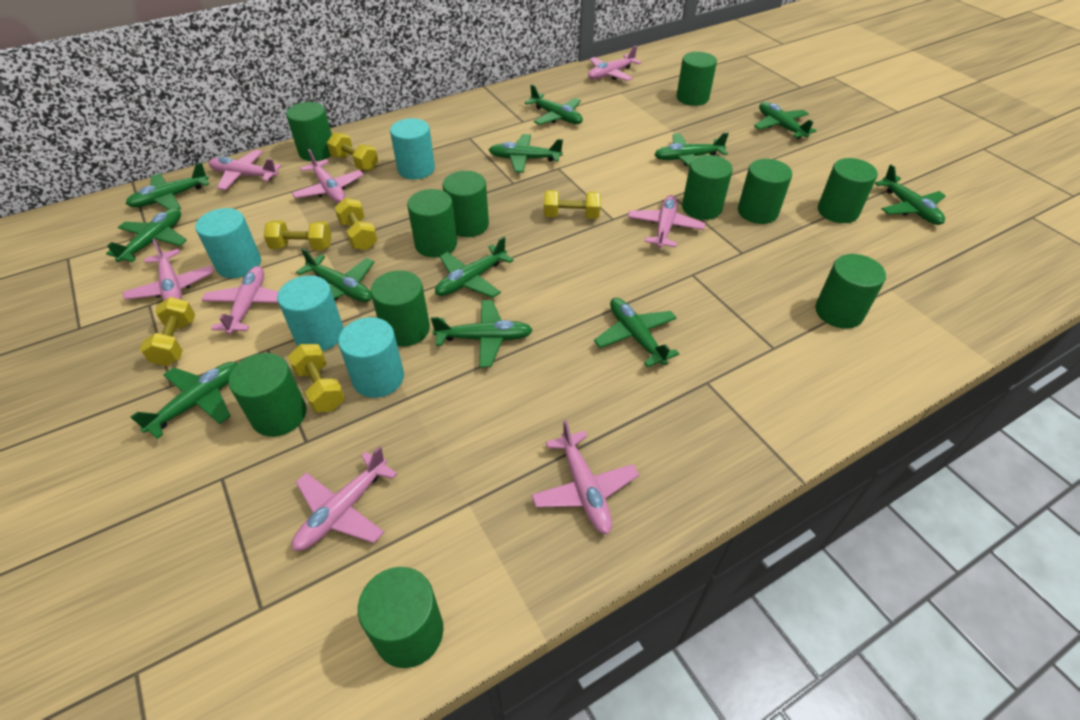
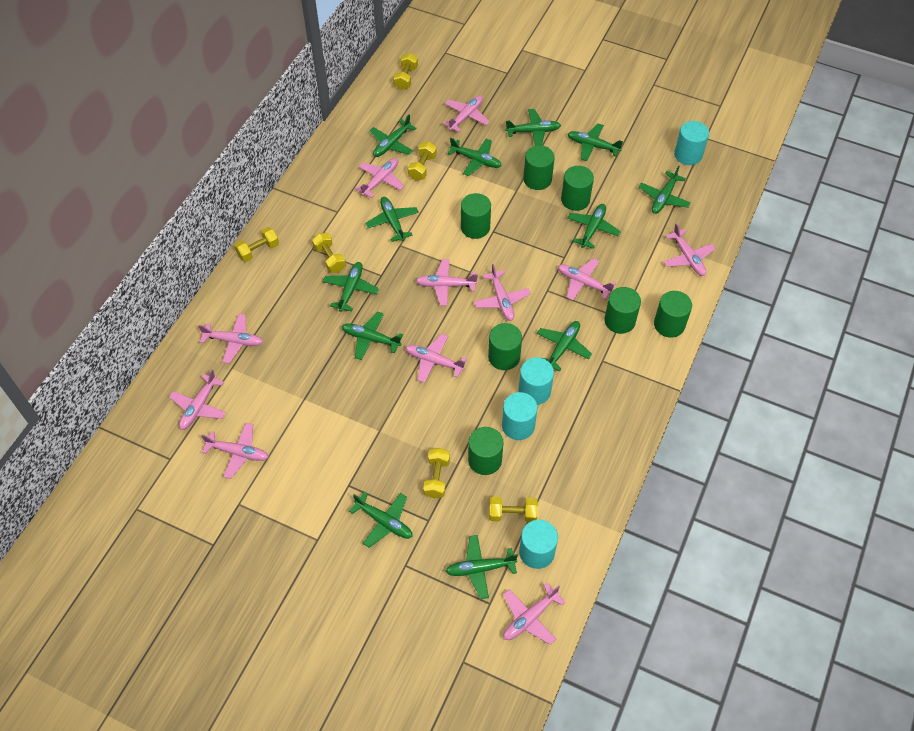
green cylinder: 11 -> 7
pink plane: 8 -> 11

